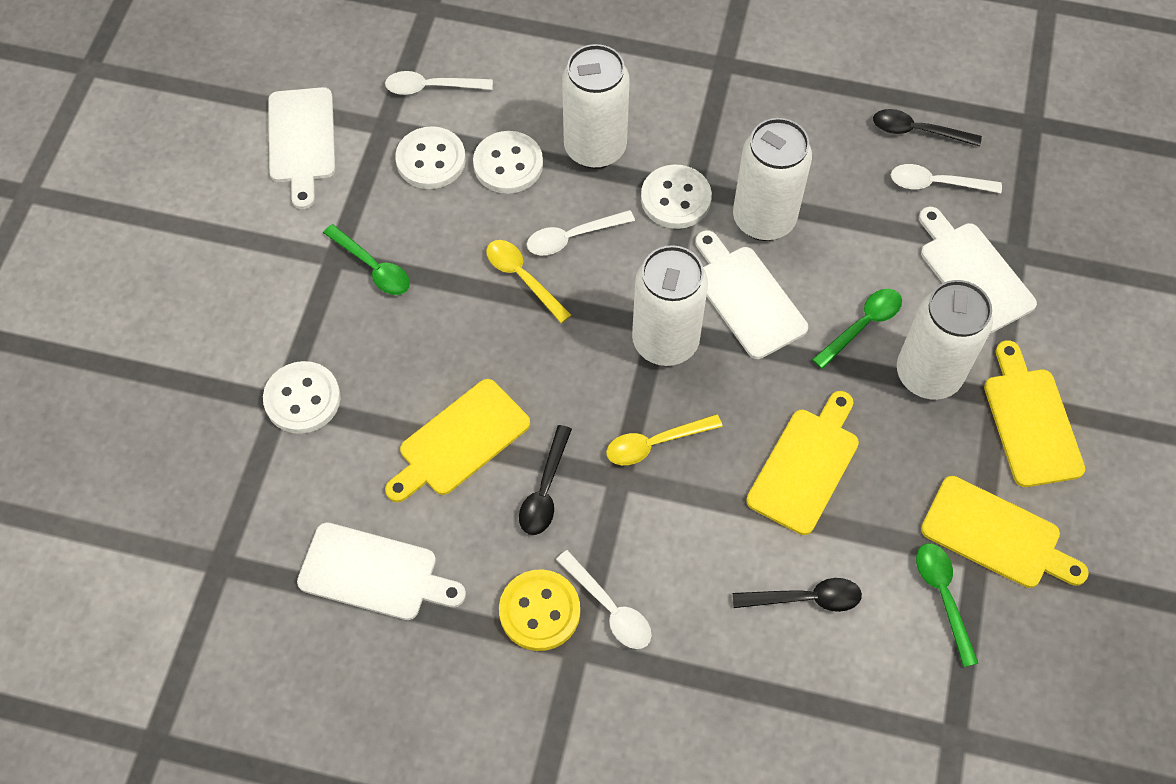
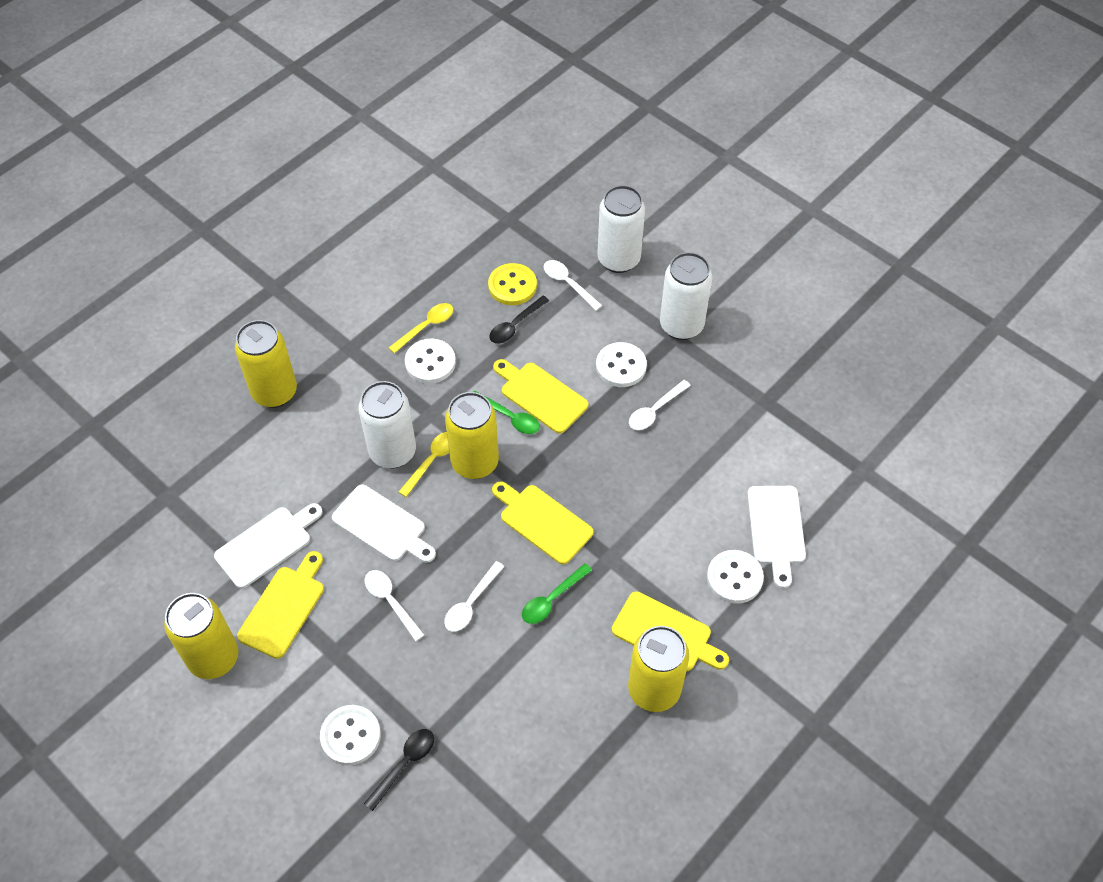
black spoon: 3 -> 2
green spoon: 3 -> 2
white can: 4 -> 3
white cutting board: 4 -> 3
yellow can: 0 -> 4

